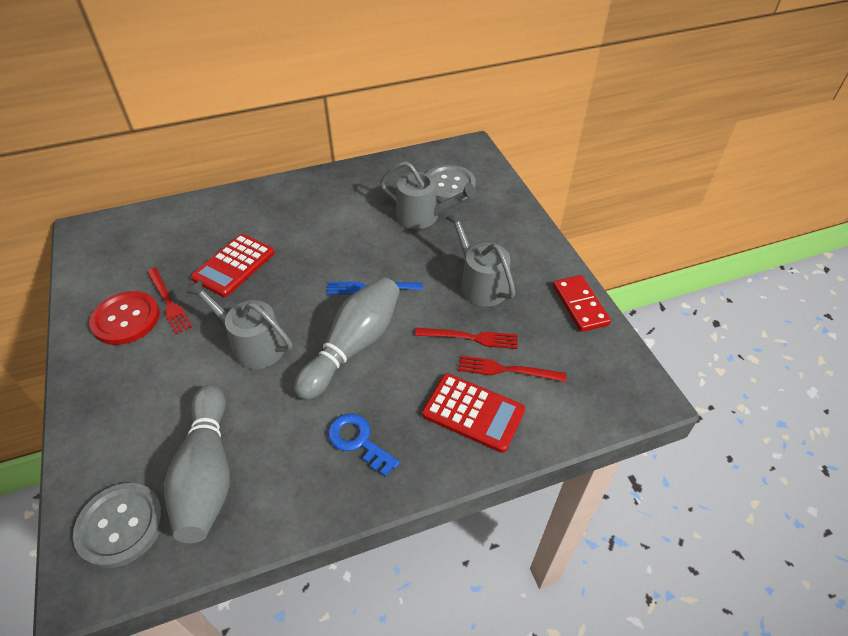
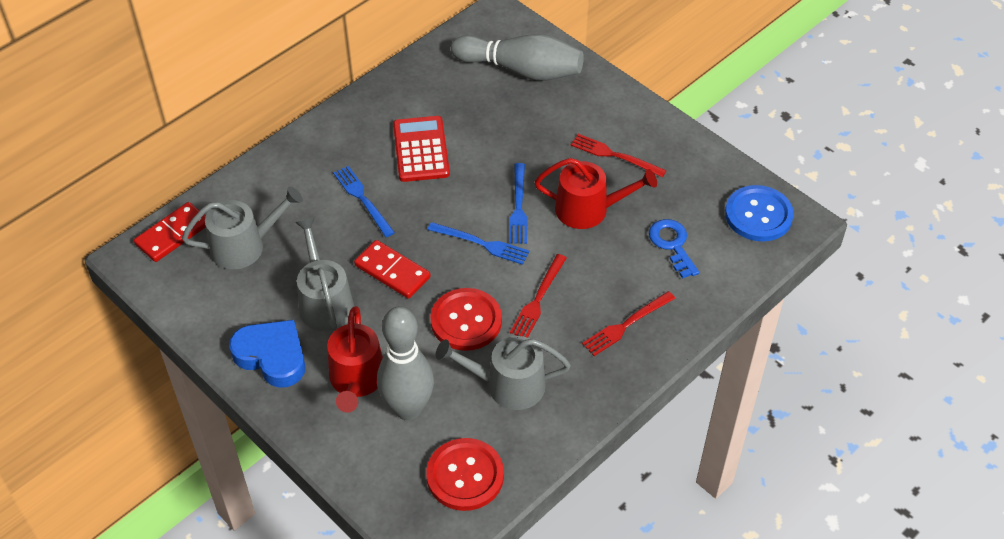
blue button: 0 -> 1
blue fork: 1 -> 3
blue heart: 0 -> 1
grey button: 2 -> 0
red button: 1 -> 2
red calculator: 2 -> 1
red domino: 1 -> 2
red watering can: 0 -> 2

